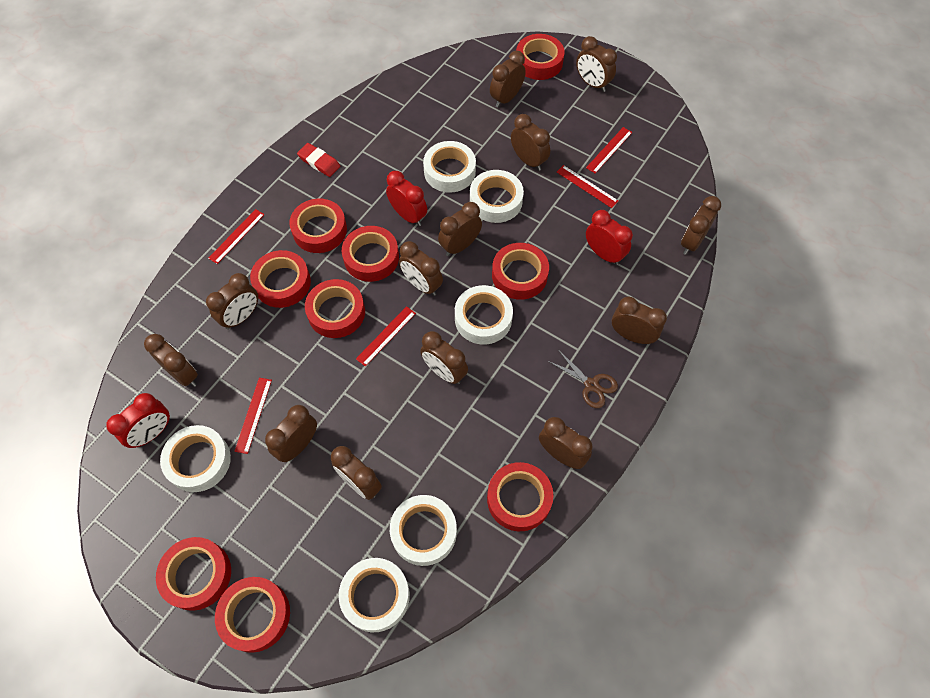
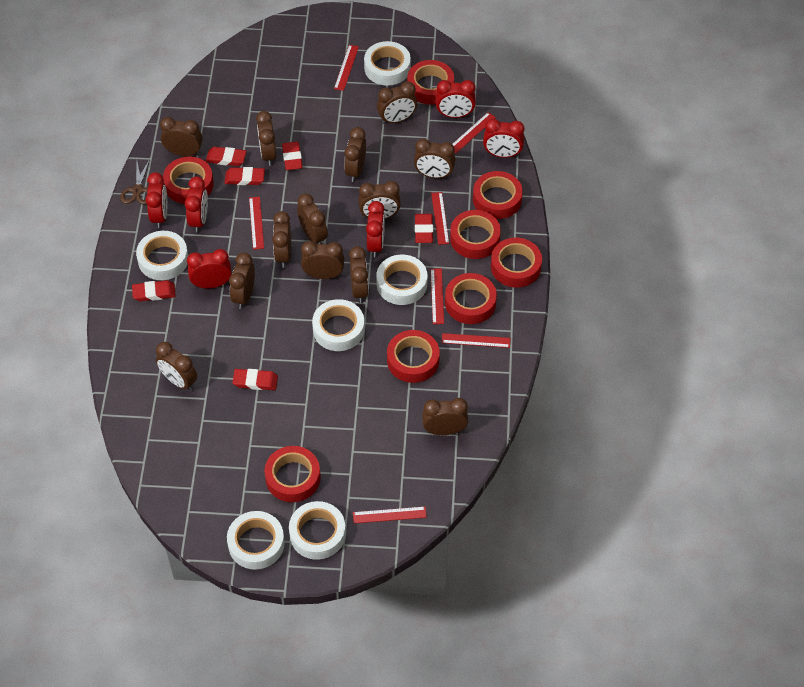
red clock: 3 -> 6
red eraser: 1 -> 6
red ruler: 5 -> 7
red tape: 9 -> 8

